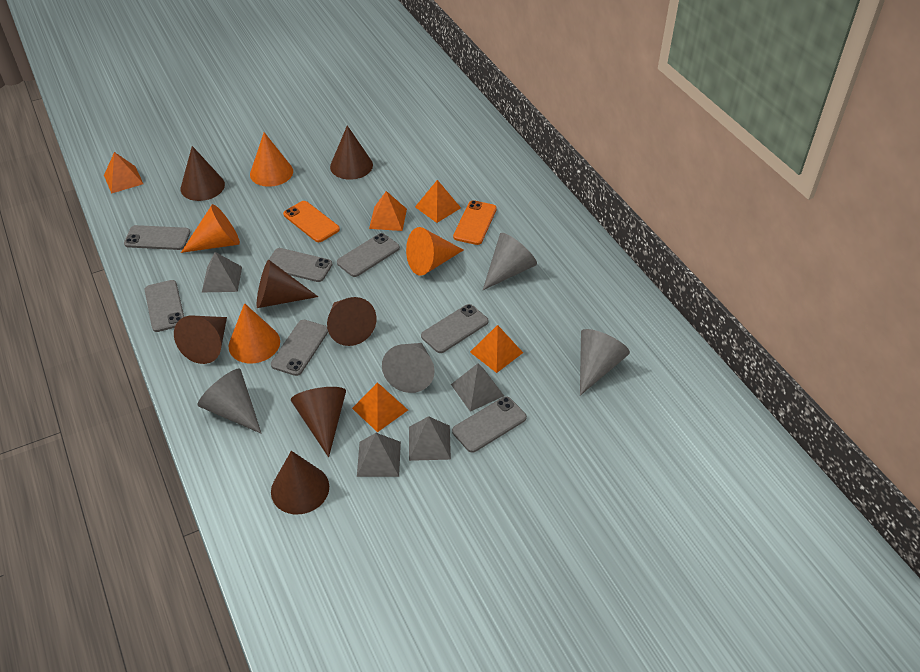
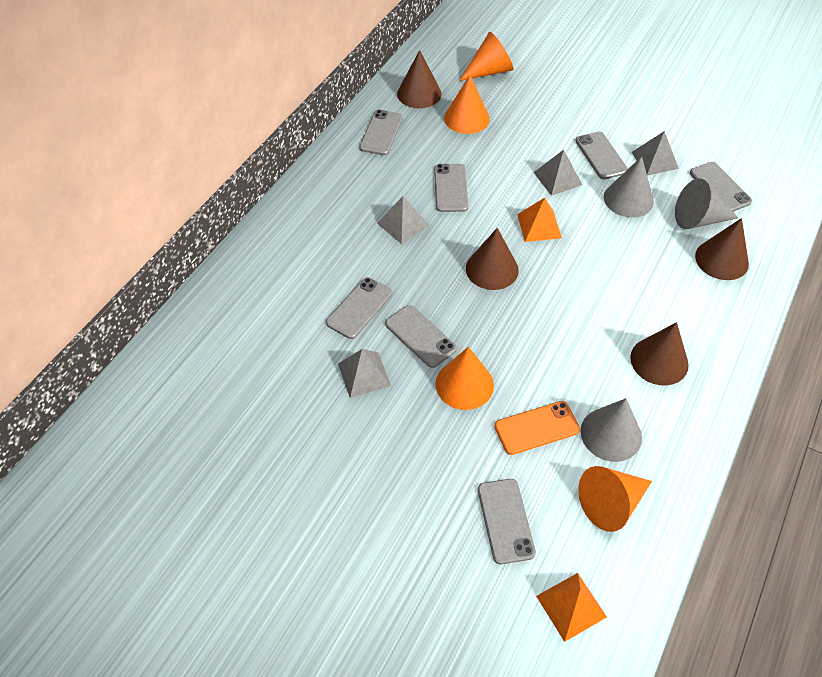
brown cone: 7 -> 4
grey cone: 4 -> 3
orange phone: 2 -> 1
orange pyramid: 5 -> 2

